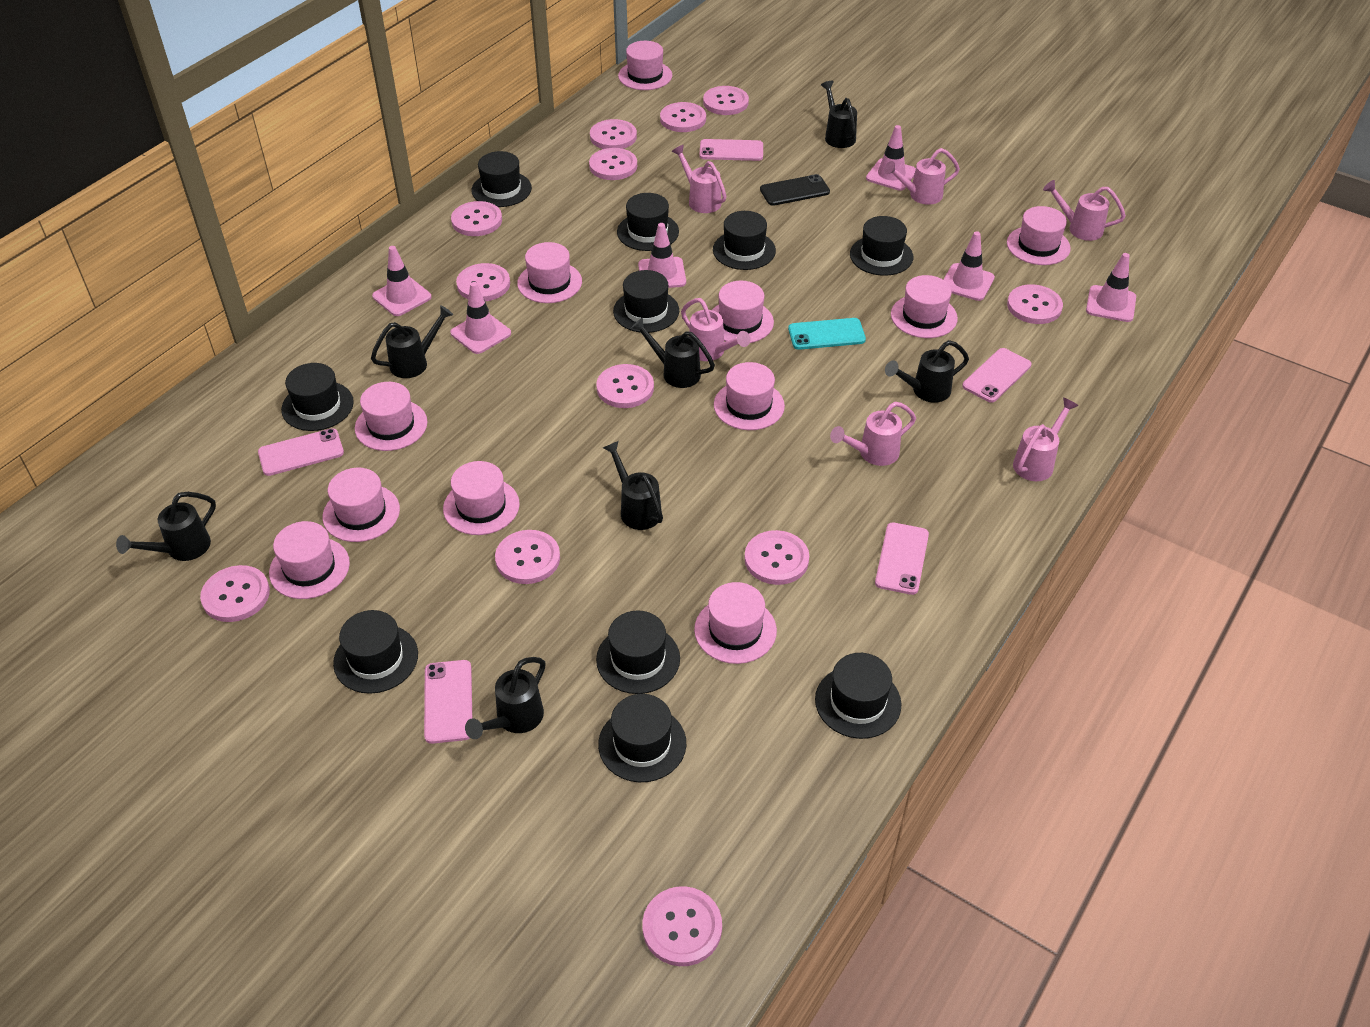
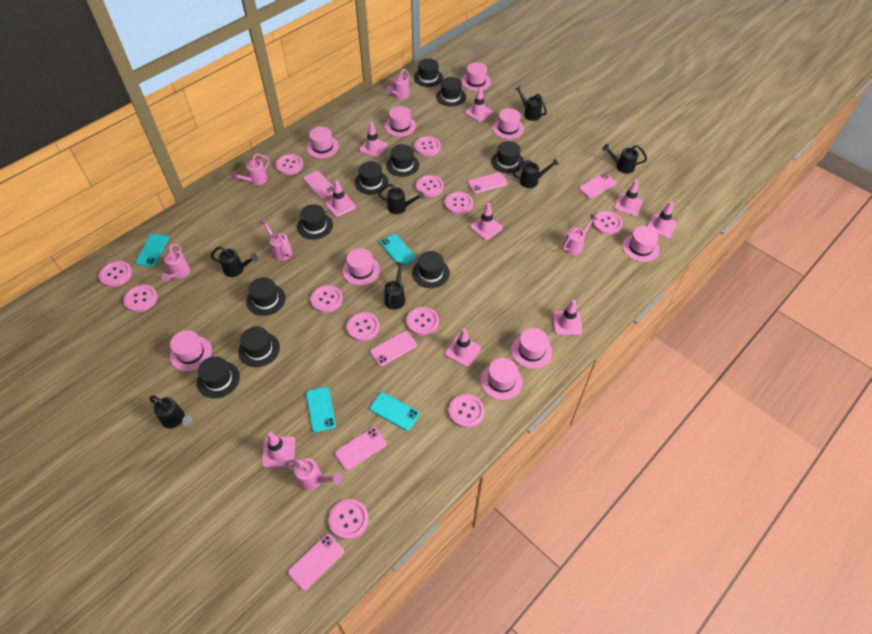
black phone: 1 -> 0
pink hat: 11 -> 9
pink phone: 5 -> 6
pink traffic cone: 6 -> 9
turquoise phone: 1 -> 4

